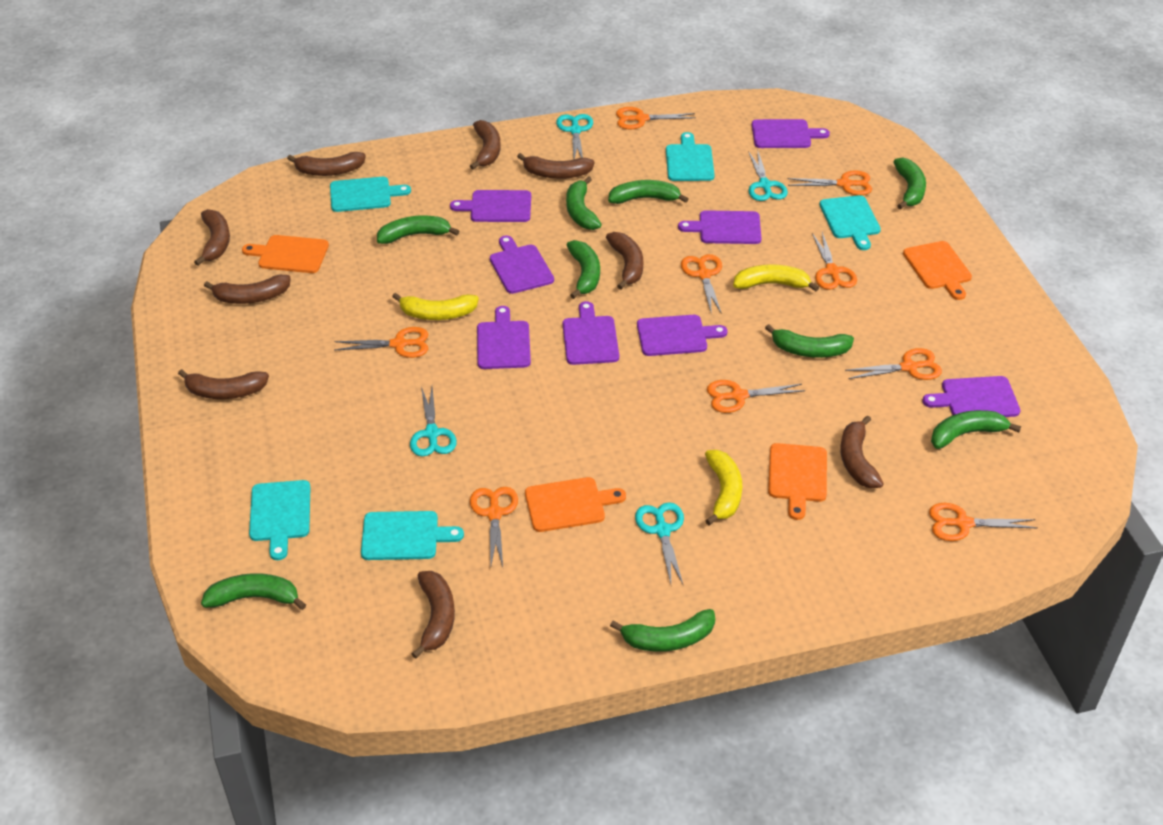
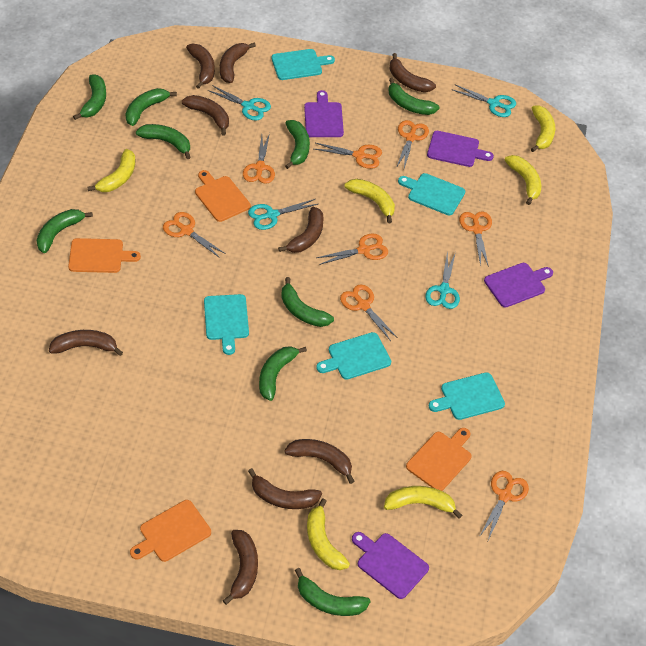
orange scissors: 9 -> 8
purple cutting board: 8 -> 4
yellow banana: 3 -> 6

